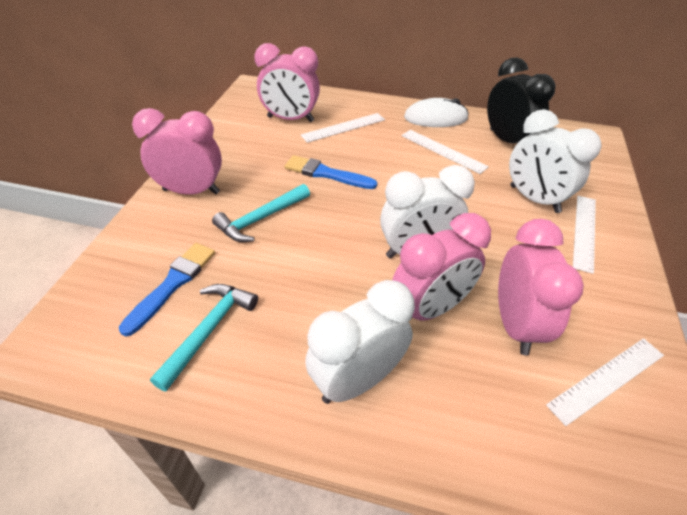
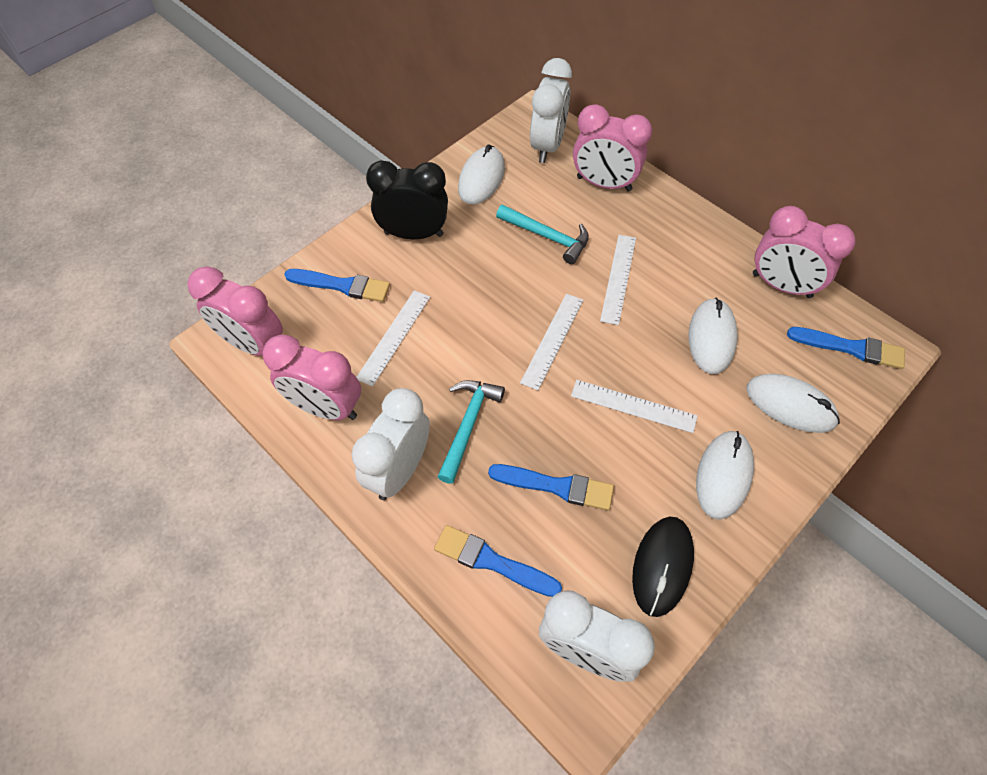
black mouse: 0 -> 1
blue brush: 2 -> 4
white mouse: 1 -> 4

